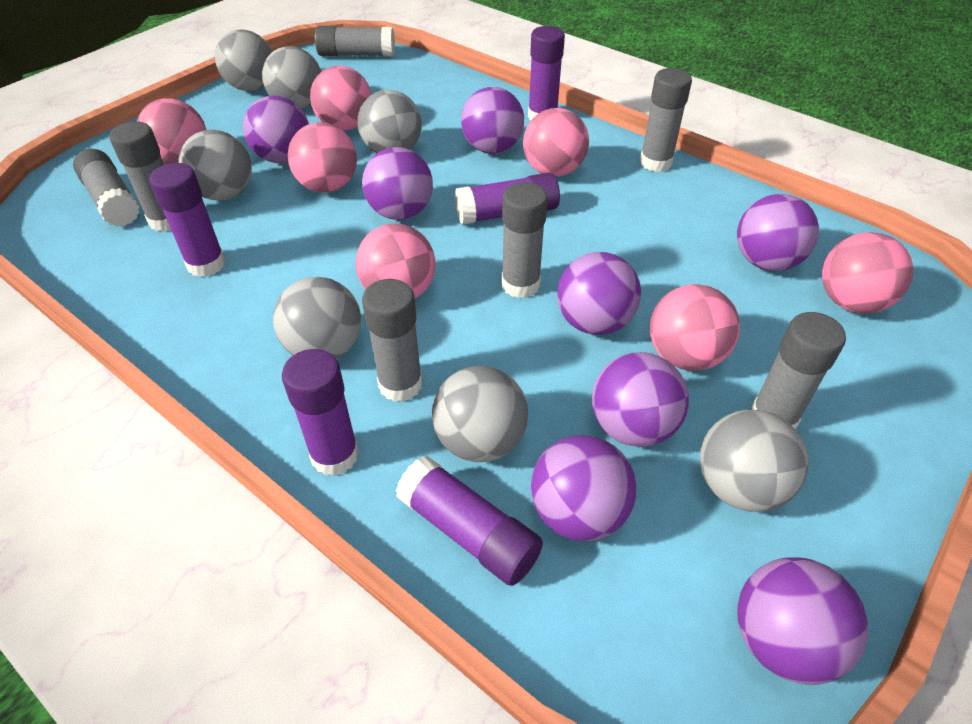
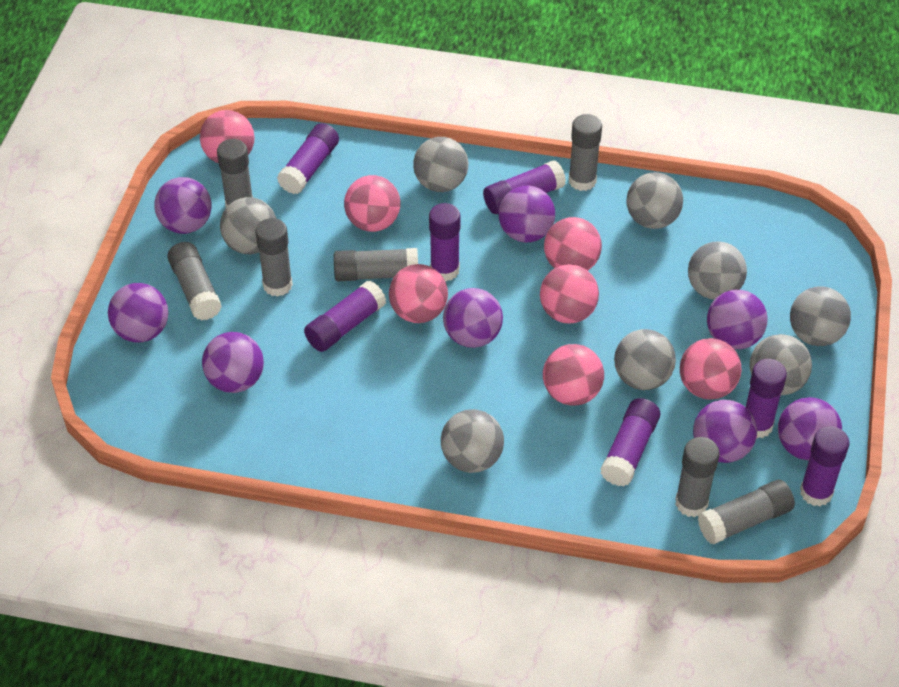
grey ball: 7 -> 8
purple glue stick: 5 -> 7

